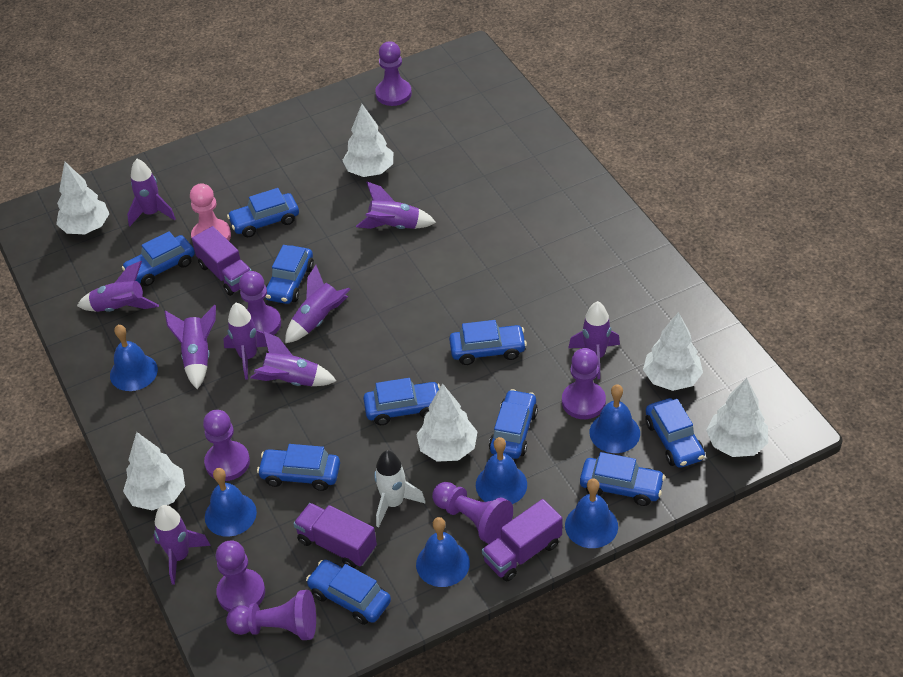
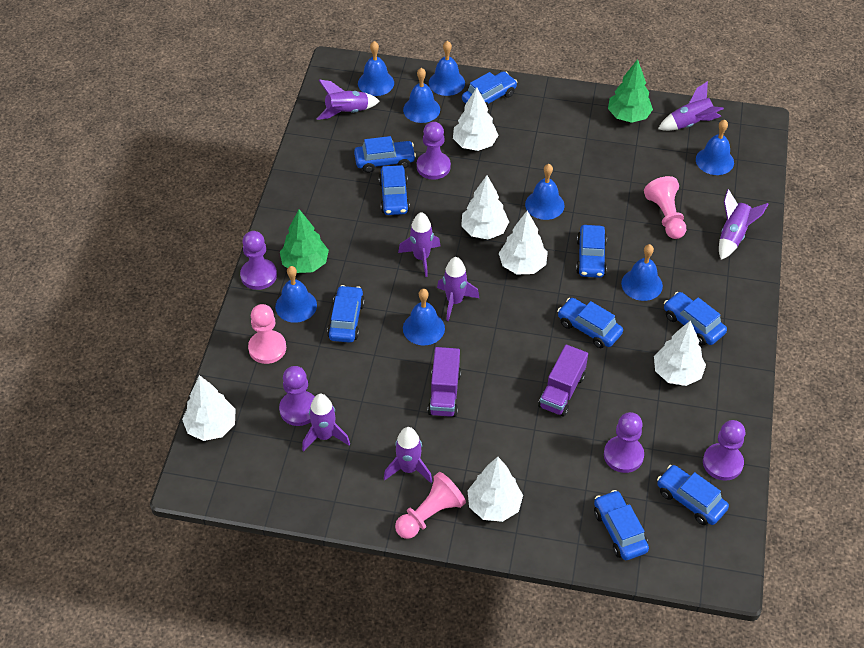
blue bell: 6 -> 8
blue car: 10 -> 9
green tree: 0 -> 2
pink pawn: 1 -> 3
purple pawn: 7 -> 5
purple rocket: 9 -> 7
purple truck: 3 -> 2
white rocket: 1 -> 0

